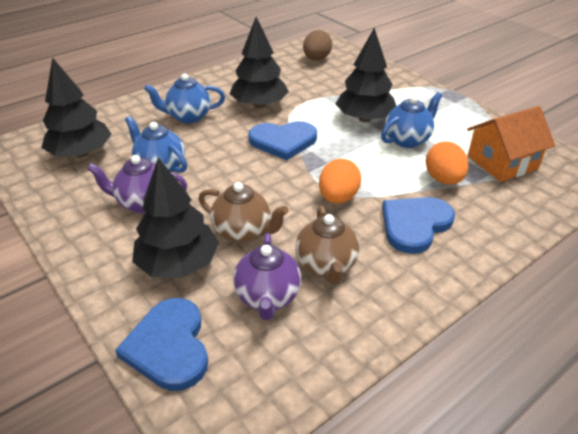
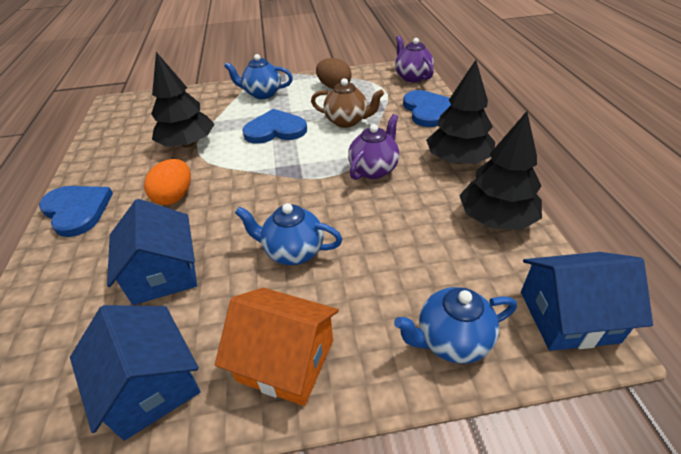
black tree: 4 -> 3
blue house: 0 -> 3
brown teapot: 2 -> 1
orange egg: 2 -> 1

